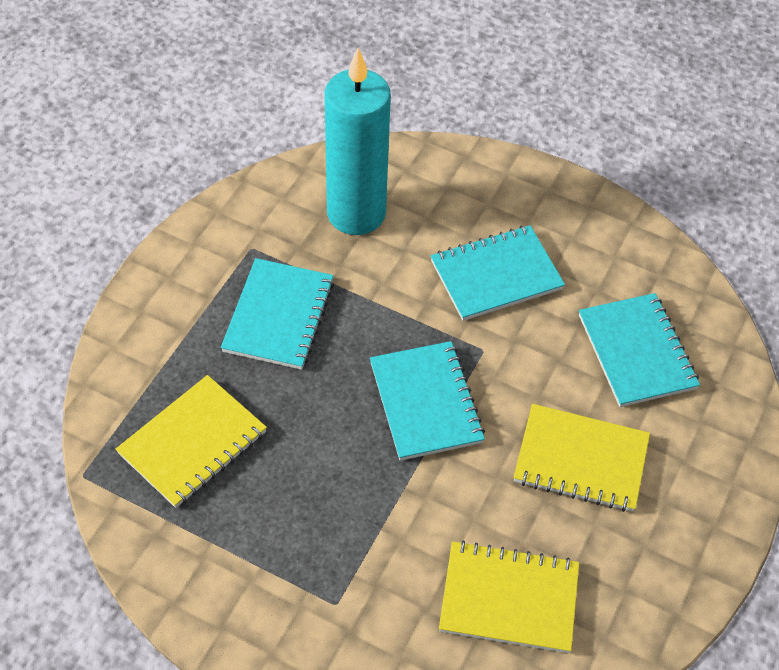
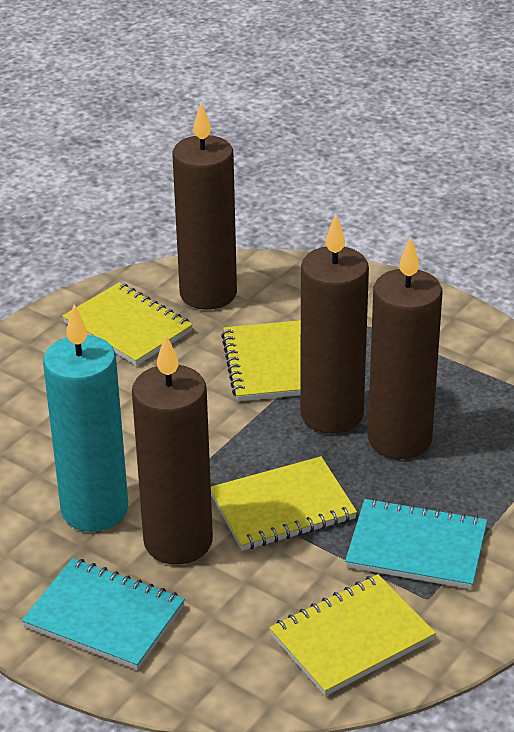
brown candle: 0 -> 4
turquoise notebook: 4 -> 2
yellow notebook: 3 -> 4

